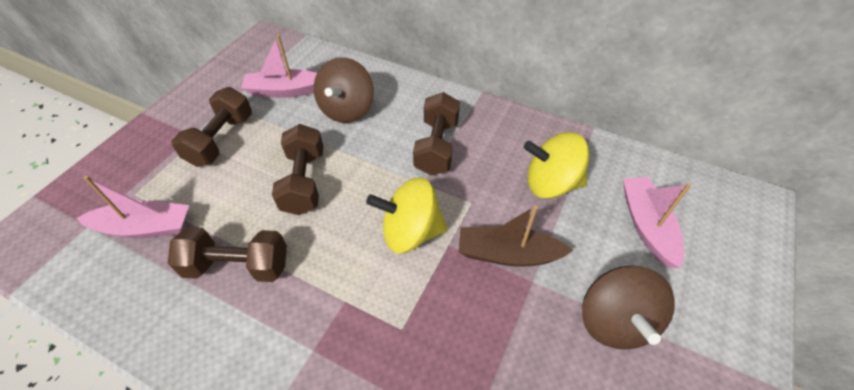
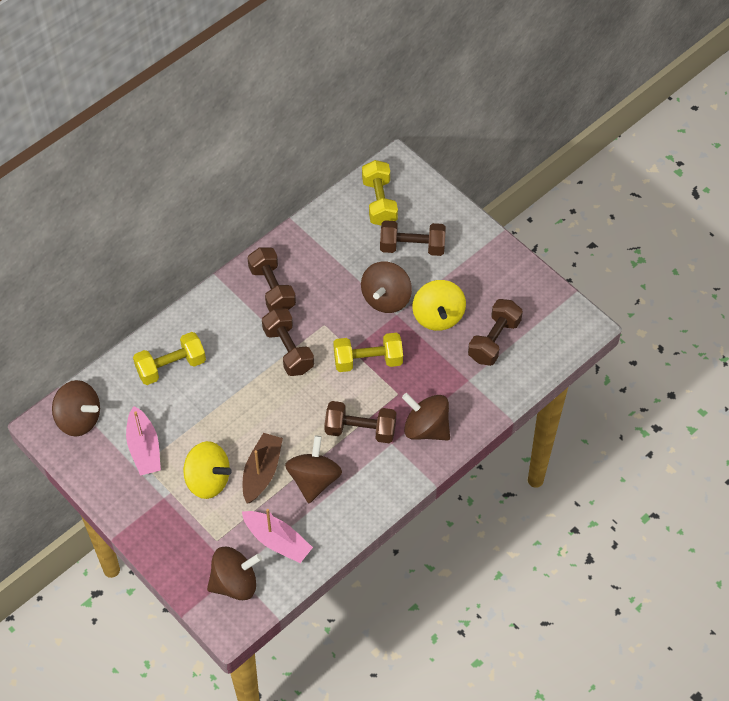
brown dumbbell: 4 -> 5
brown spinning top: 2 -> 5
pink boat: 3 -> 2
yellow dumbbell: 0 -> 3

